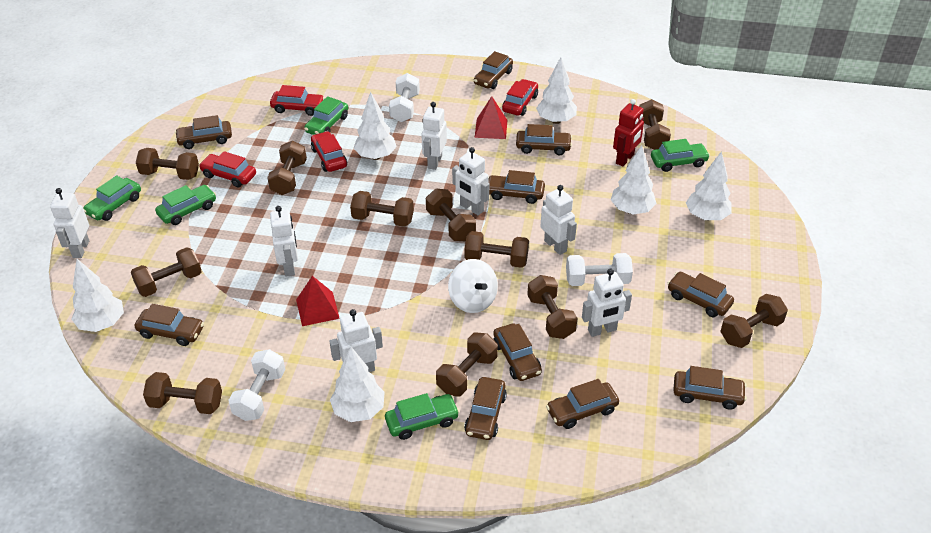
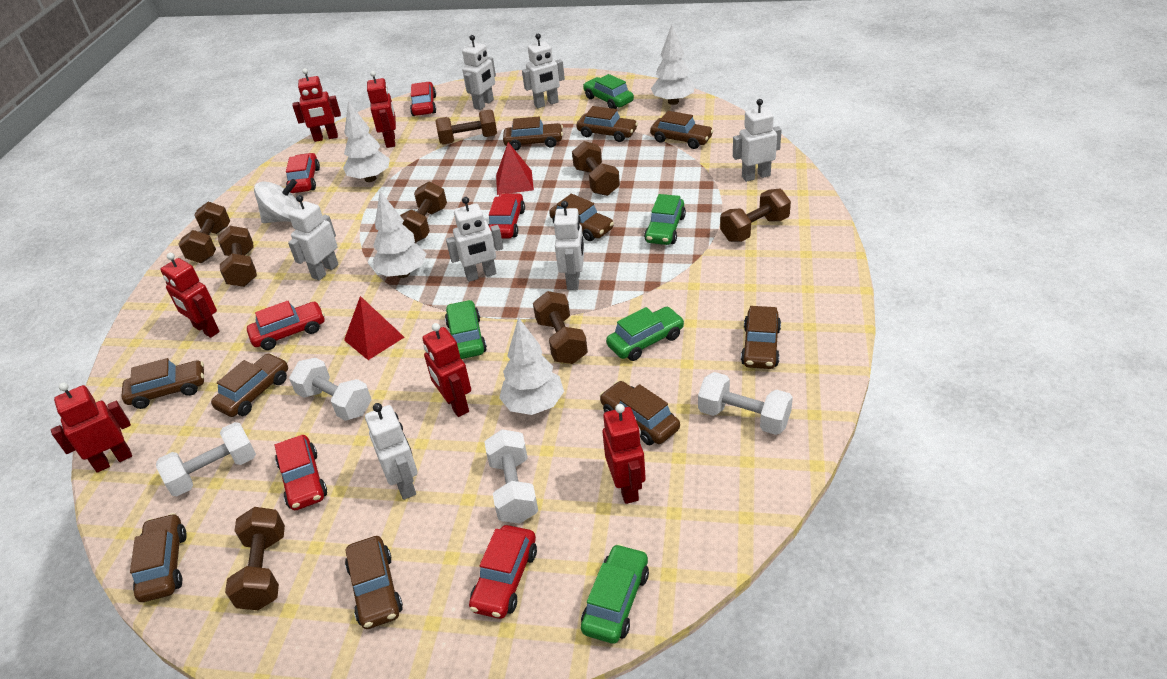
brown dumbbell: 11 -> 8
red car: 4 -> 6
red robot: 1 -> 6
white dumbbell: 3 -> 4
white tree: 6 -> 4

